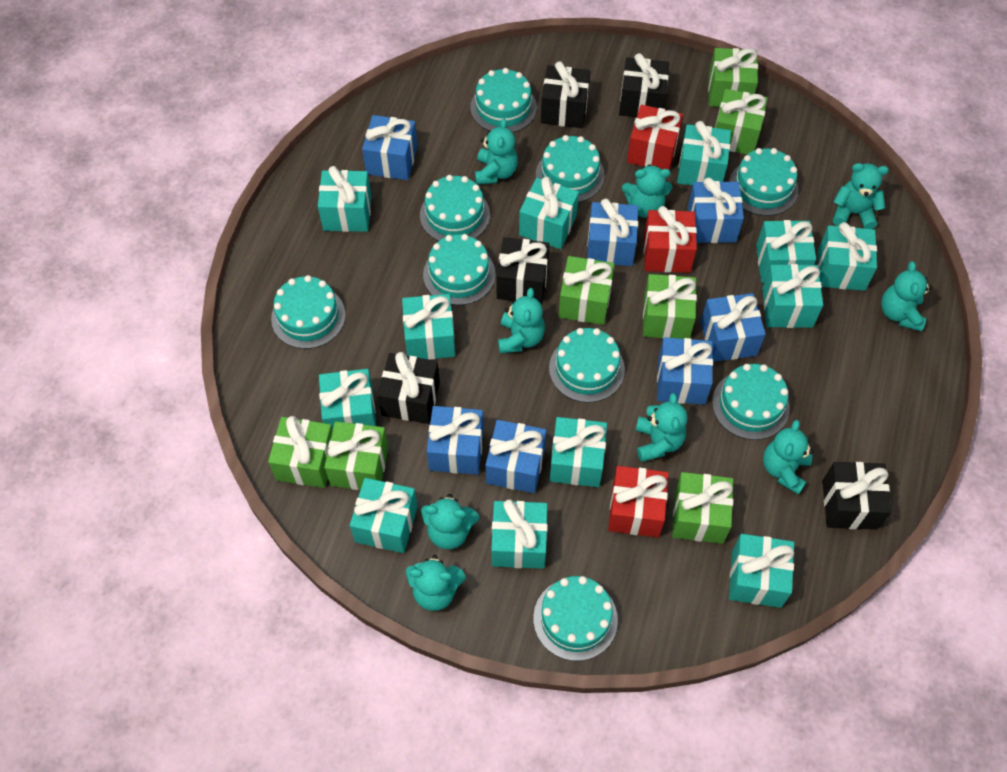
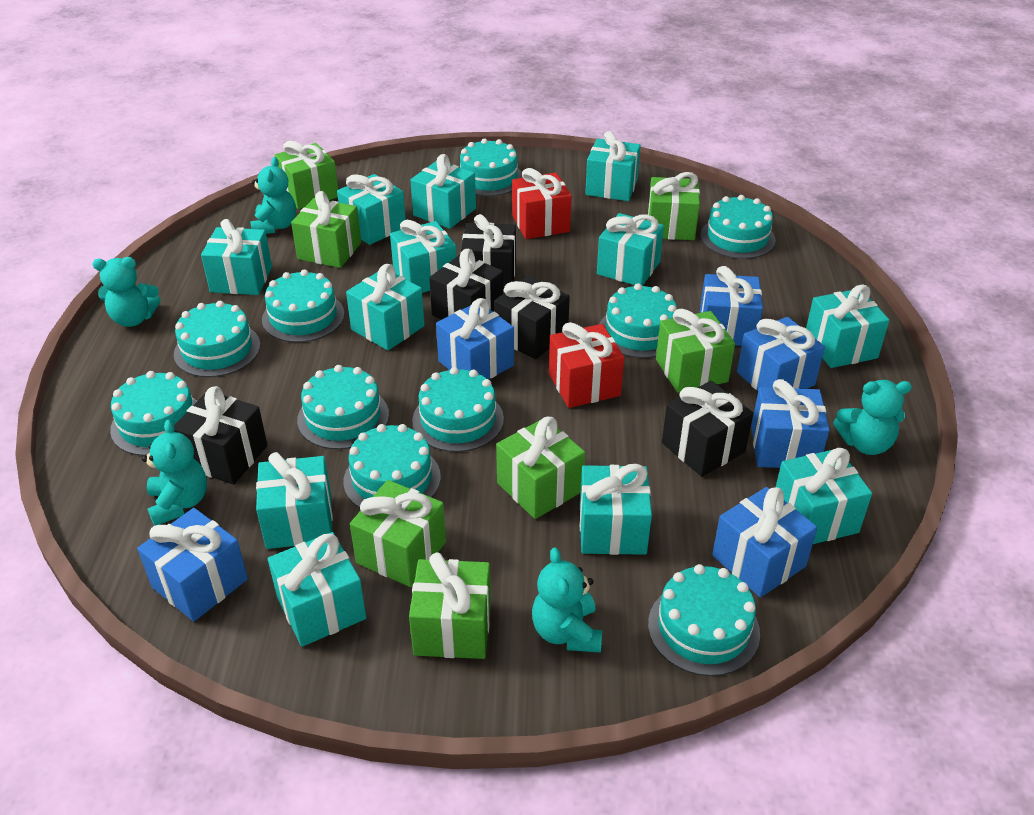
blue gift: 7 -> 6
red gift: 3 -> 2
turquoise cake: 9 -> 10
turquoise teddy bear: 9 -> 5

